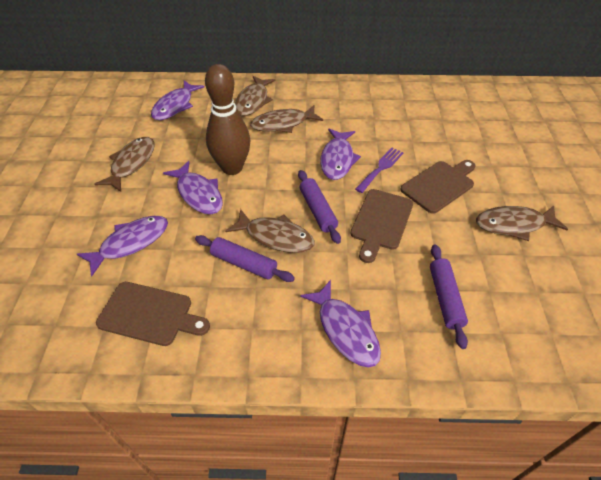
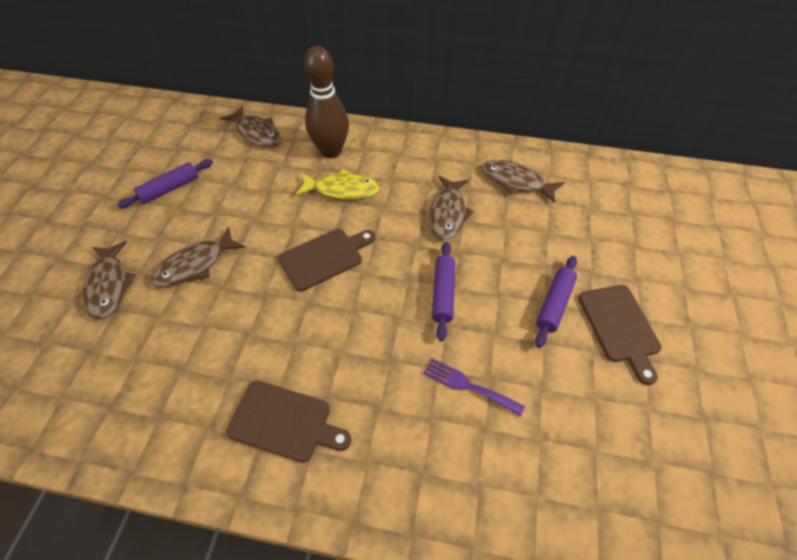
purple fish: 5 -> 0
yellow fish: 0 -> 1

